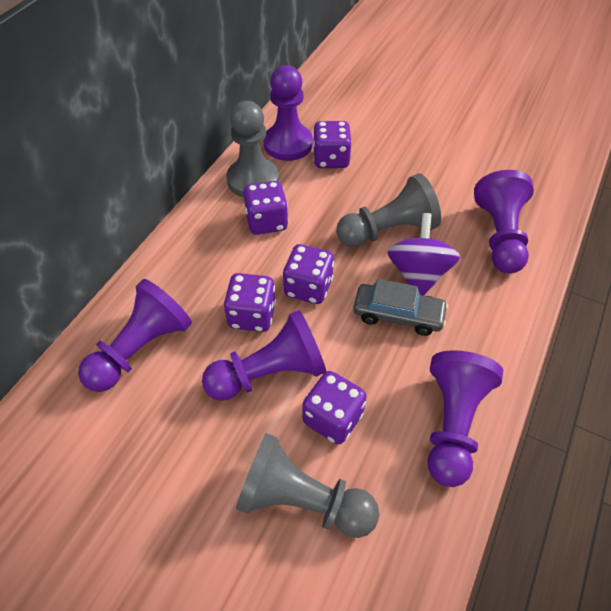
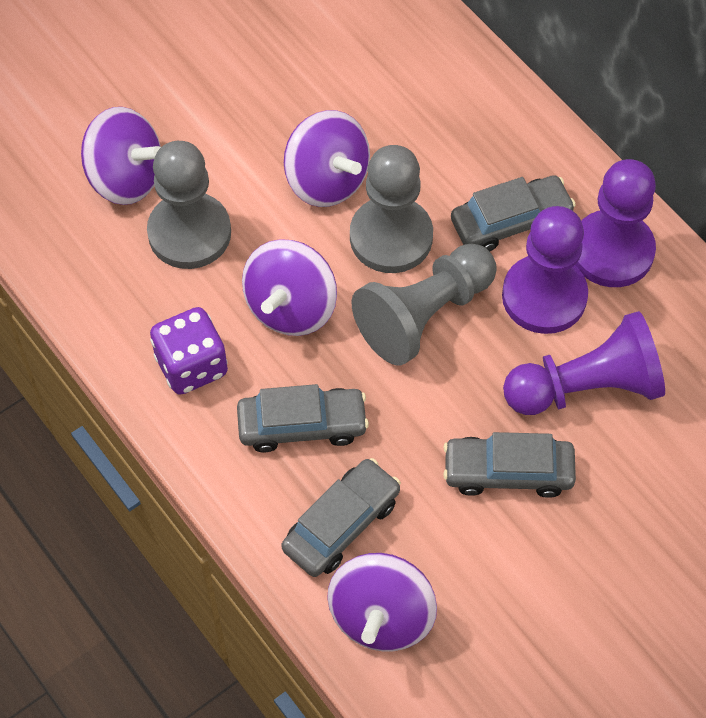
grey car: 1 -> 4
purple dice: 5 -> 1
purple pawn: 5 -> 3
purple spinning top: 1 -> 4

